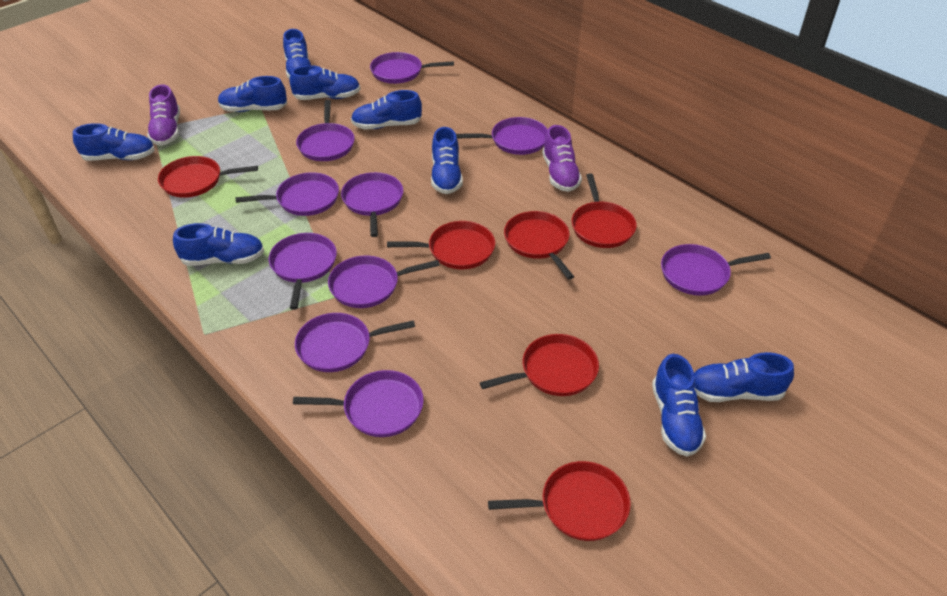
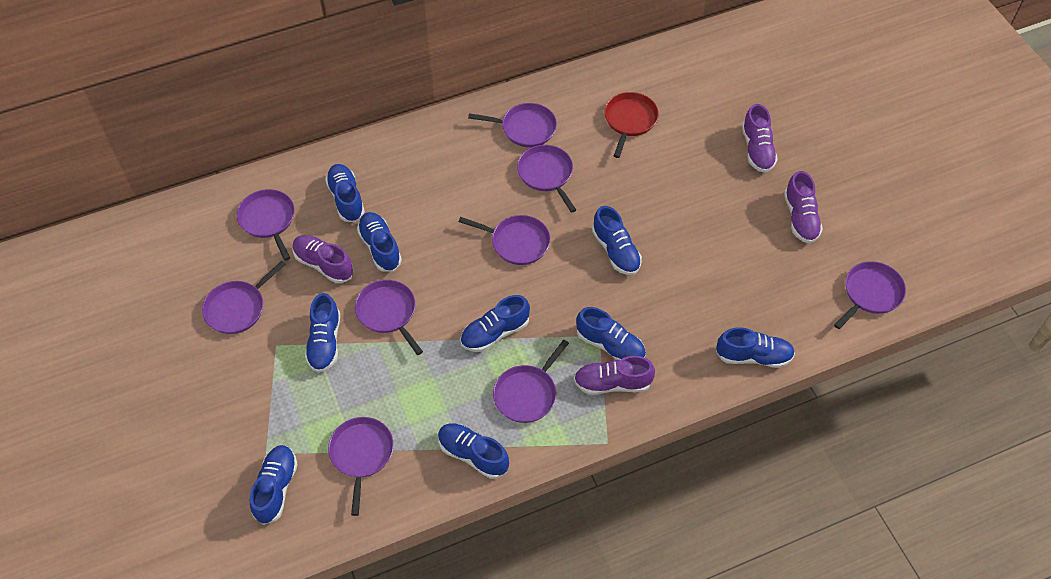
purple pan: 10 -> 9
purple shoe: 2 -> 4
red pan: 6 -> 1

